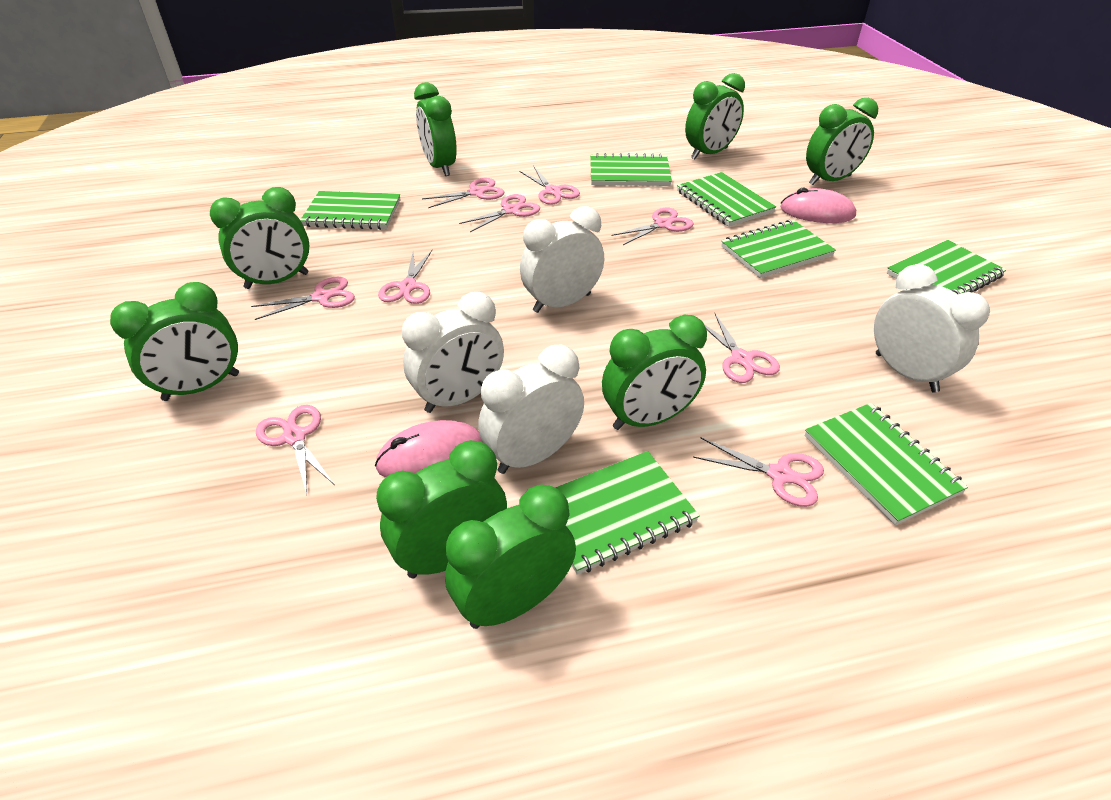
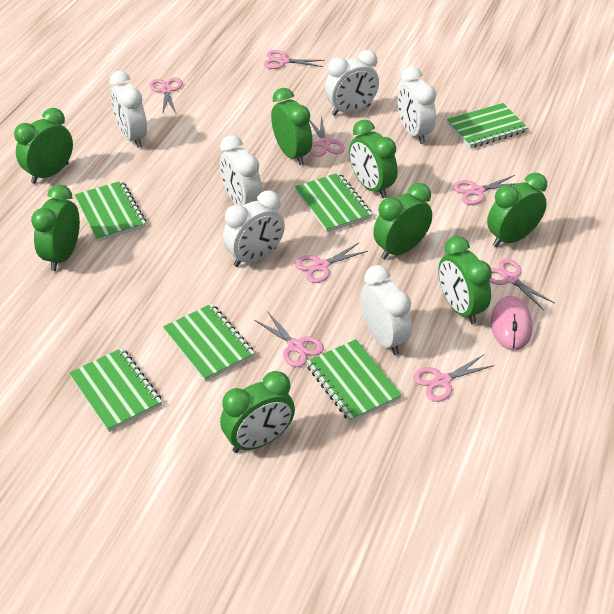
green notebook: 7 -> 6
pink mouse: 2 -> 1
pink scissors: 9 -> 8
white clock: 4 -> 6

